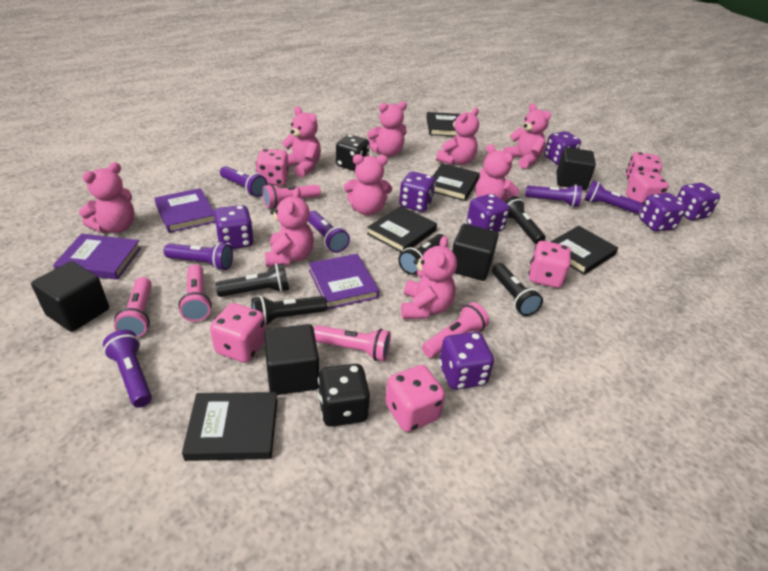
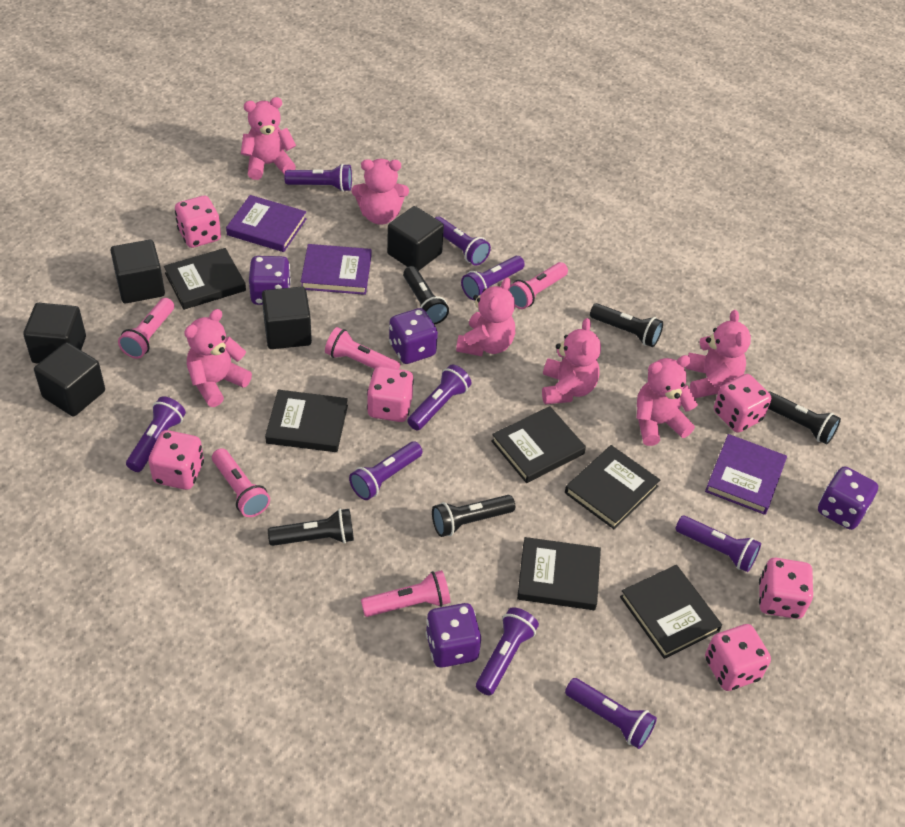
black book: 5 -> 6
black cube: 4 -> 5
black dice: 2 -> 0
pink teddy bear: 9 -> 7
purple dice: 7 -> 4
purple flashlight: 6 -> 9

